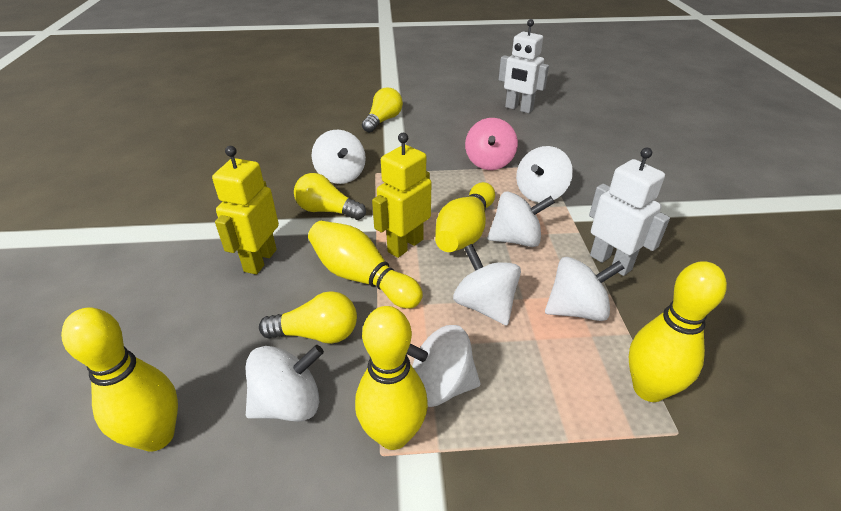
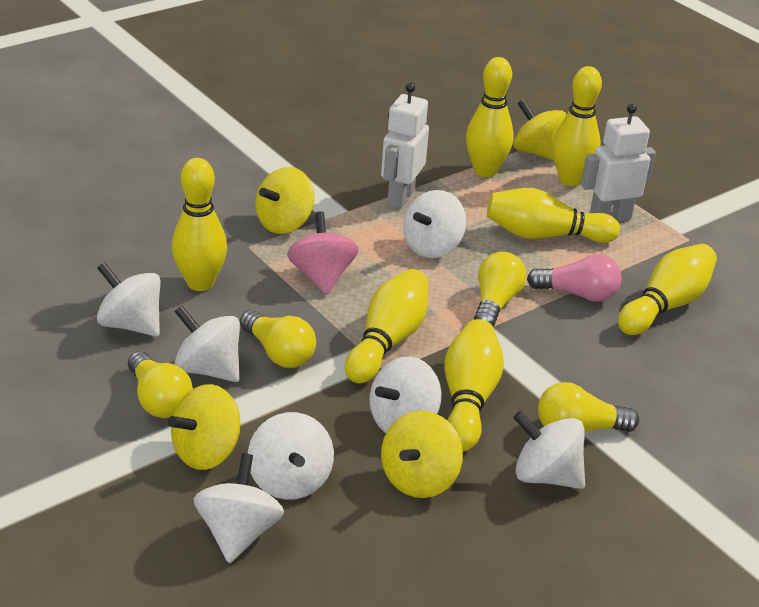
pink light bulb: 0 -> 1
yellow bowling pin: 5 -> 7
yellow light bulb: 3 -> 4
yellow robot: 2 -> 0
yellow spinning top: 0 -> 4

